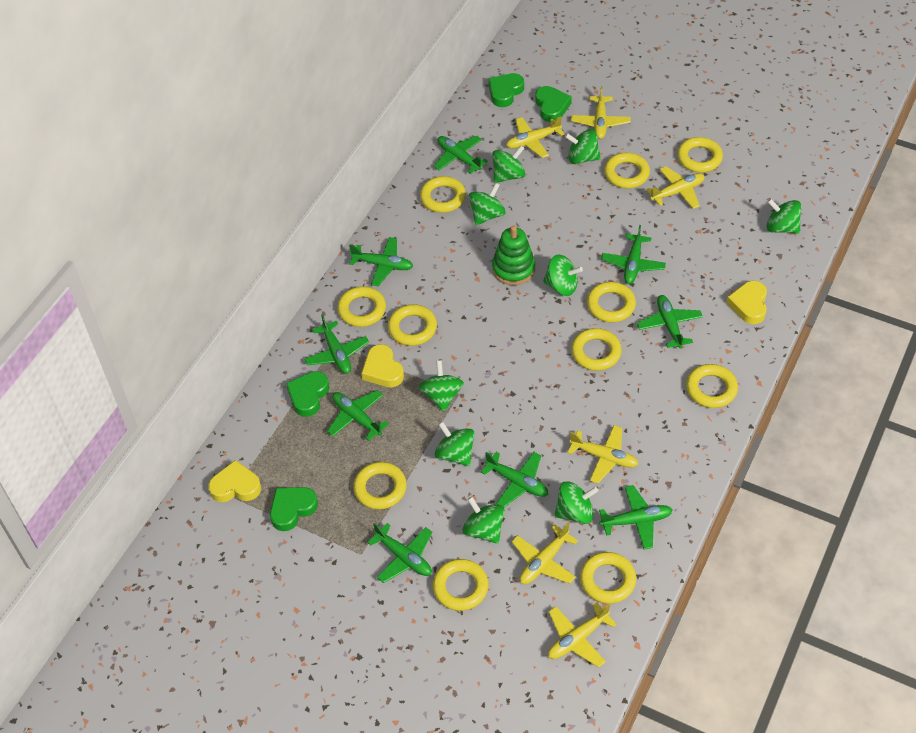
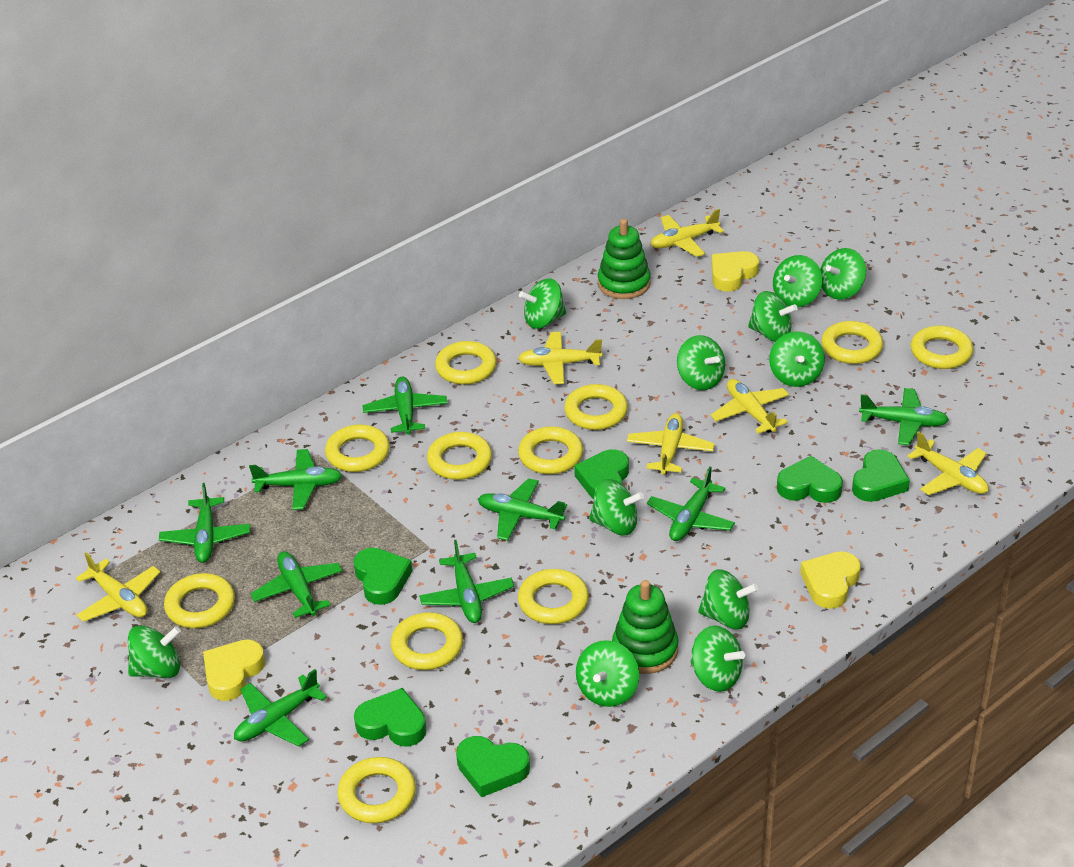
green heart: 4 -> 6
green spinning top: 9 -> 11
green stacking toy: 1 -> 2

